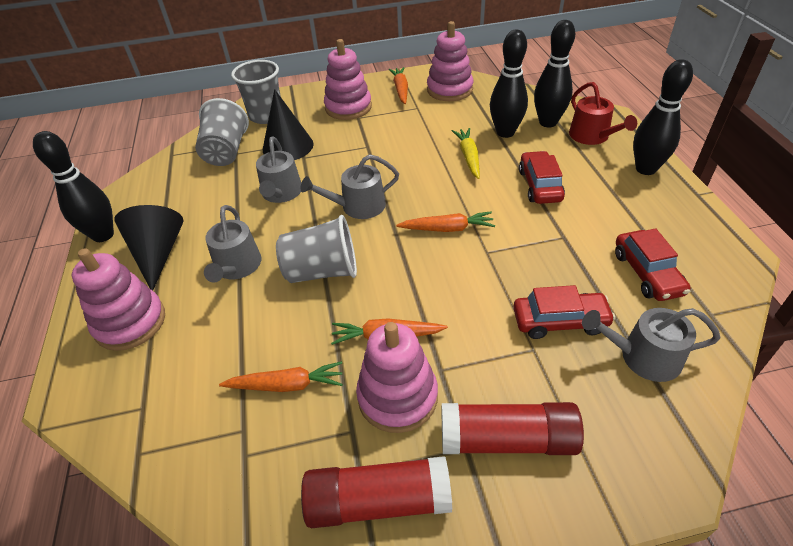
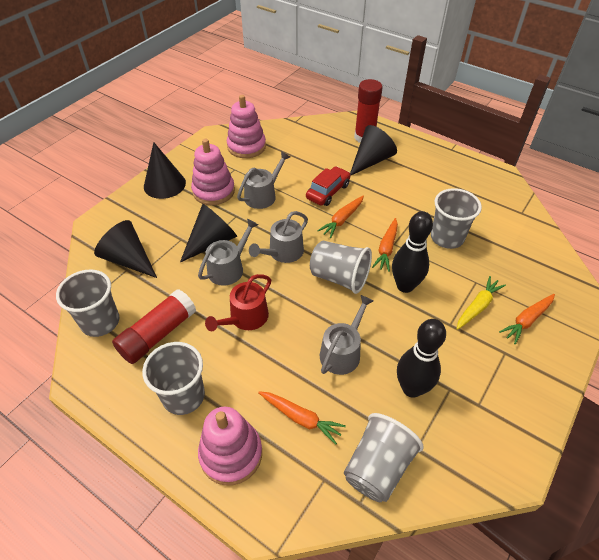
black bowling pin: 4 -> 2
black cone: 2 -> 4
grey cup: 3 -> 5
pink stacking toy: 4 -> 3
red car: 3 -> 1

